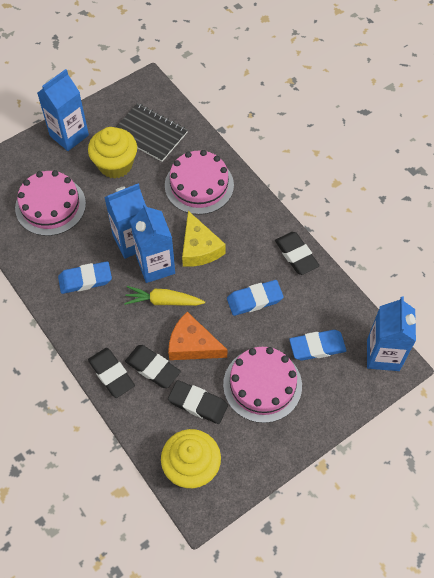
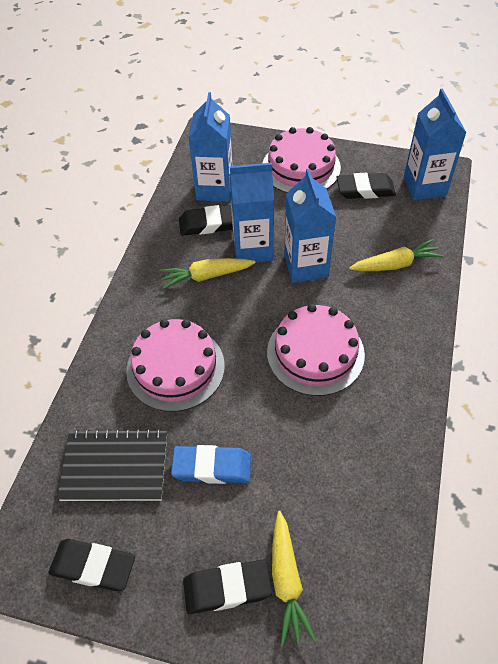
blue eraser: 3 -> 1
orange cheese: 1 -> 0
yellow carrot: 1 -> 3
yellow cheese: 1 -> 0
yellow cupcake: 2 -> 0

